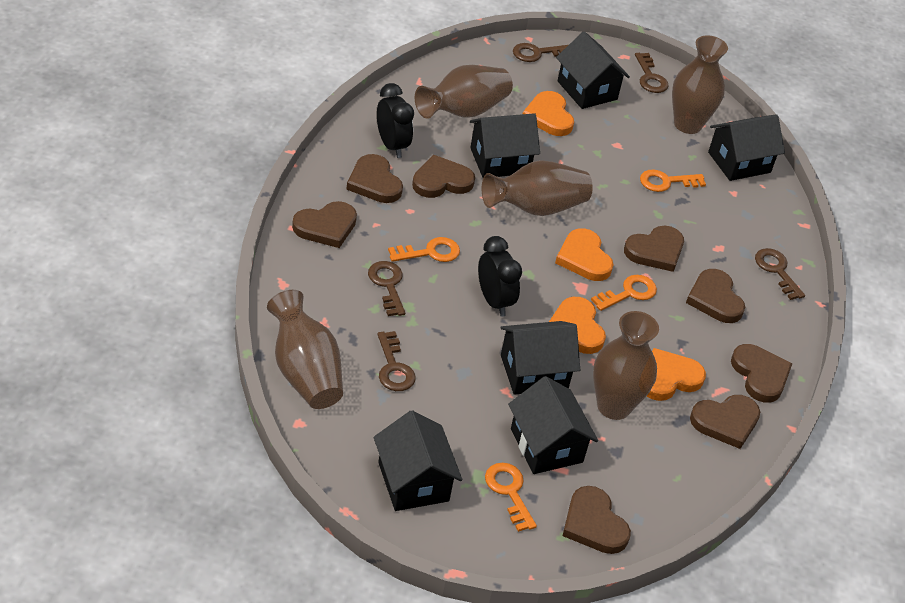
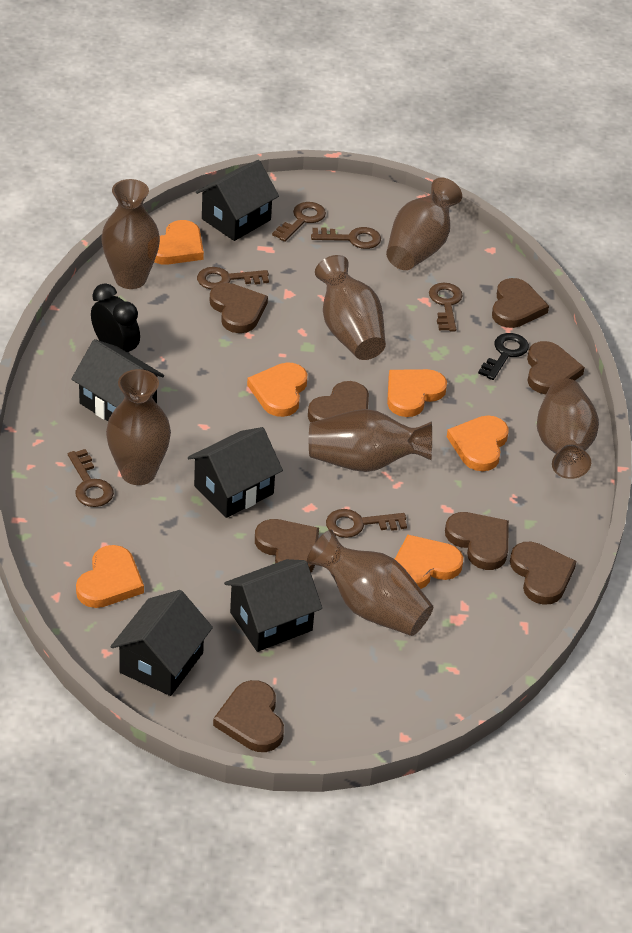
black clock: 2 -> 1
black house: 6 -> 5
black key: 0 -> 1
brown key: 5 -> 6
brown vase: 5 -> 7
orange heart: 4 -> 6
orange key: 4 -> 0

